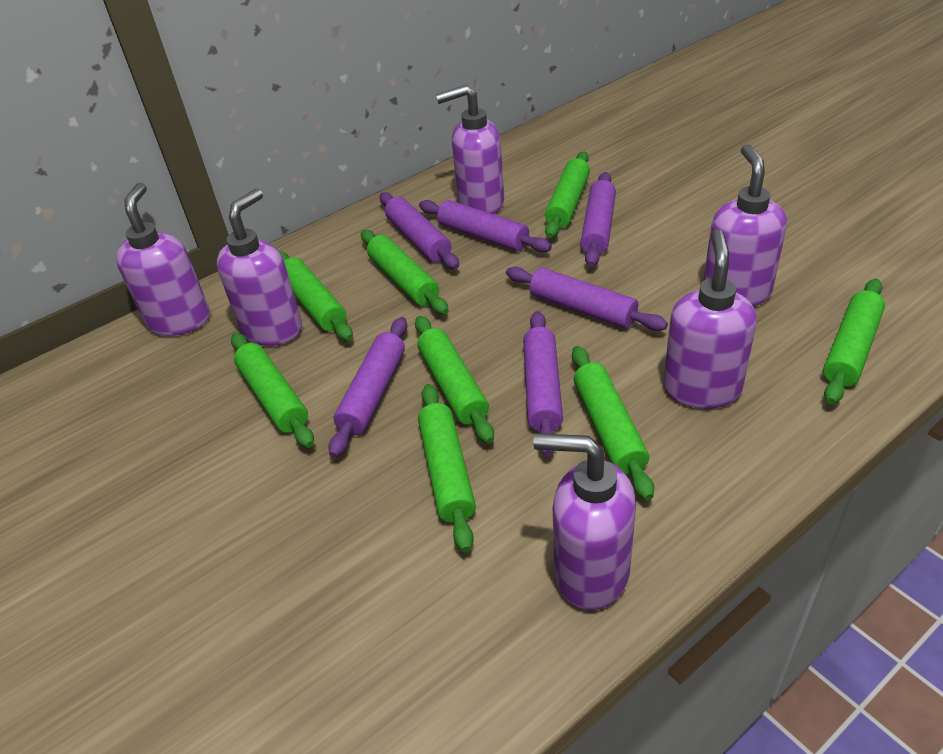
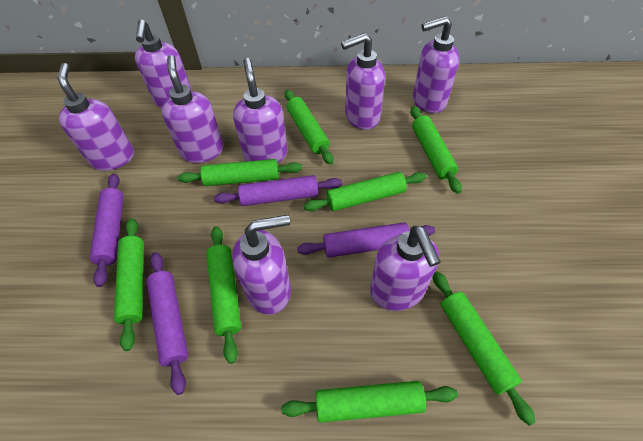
purple rolling pin: 6 -> 4
purple soap dispenser: 6 -> 8

